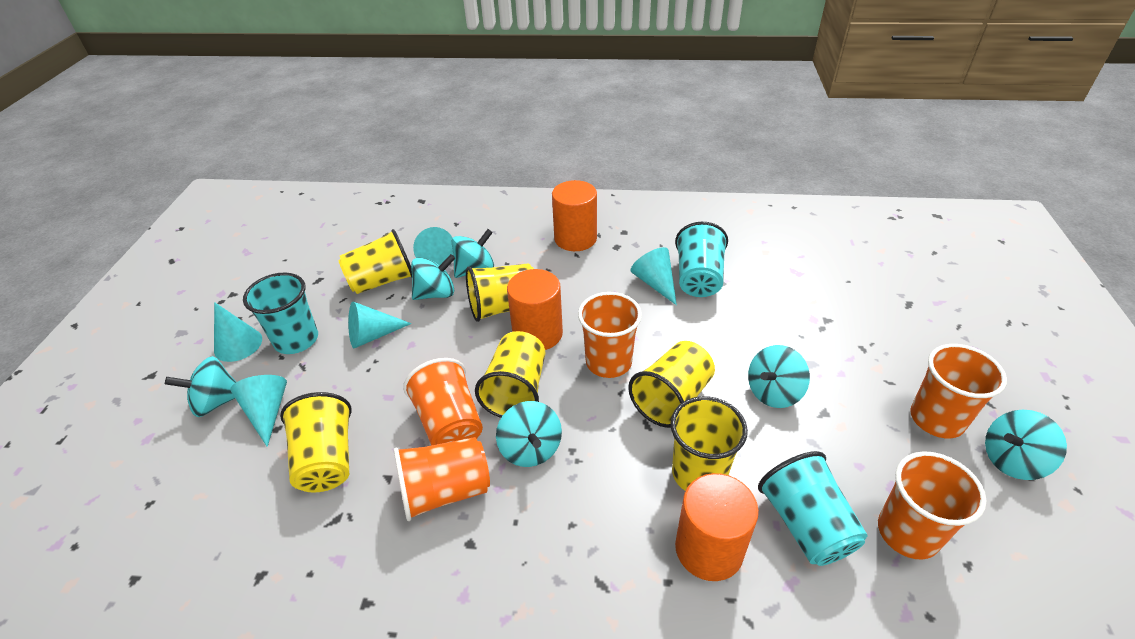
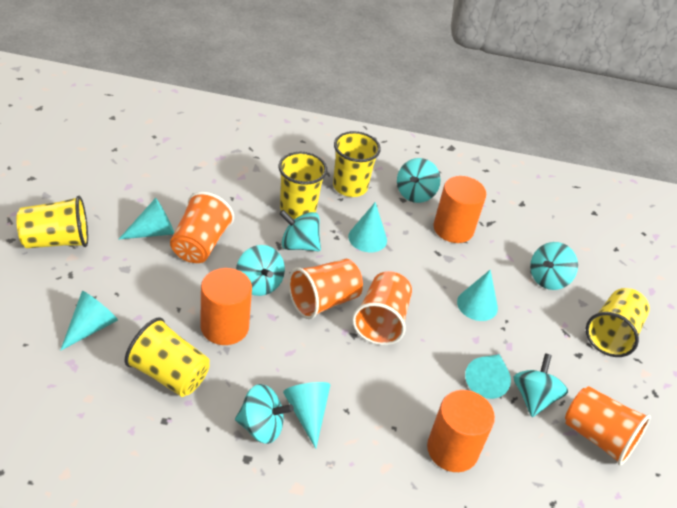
orange cup: 5 -> 4
turquoise cone: 5 -> 6
turquoise cup: 3 -> 0
yellow cup: 6 -> 5

